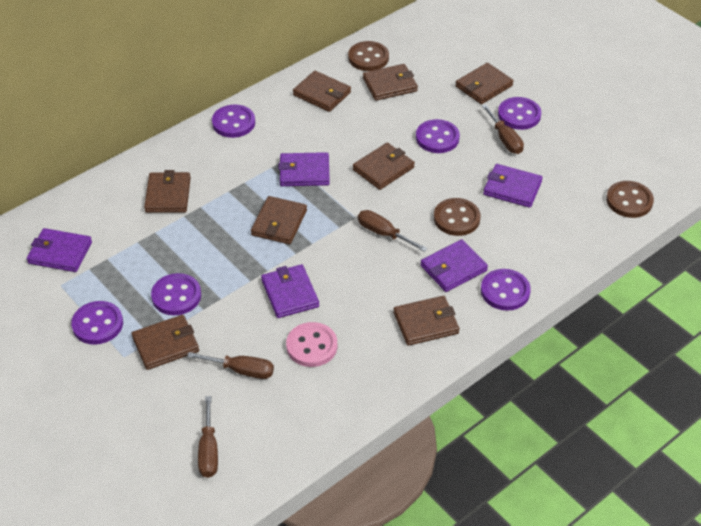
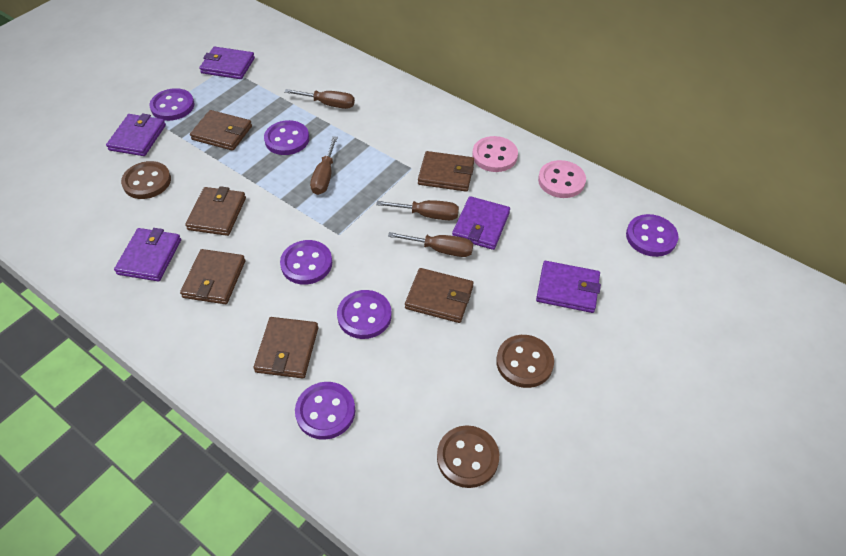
brown wallet: 8 -> 6
pink button: 1 -> 2

